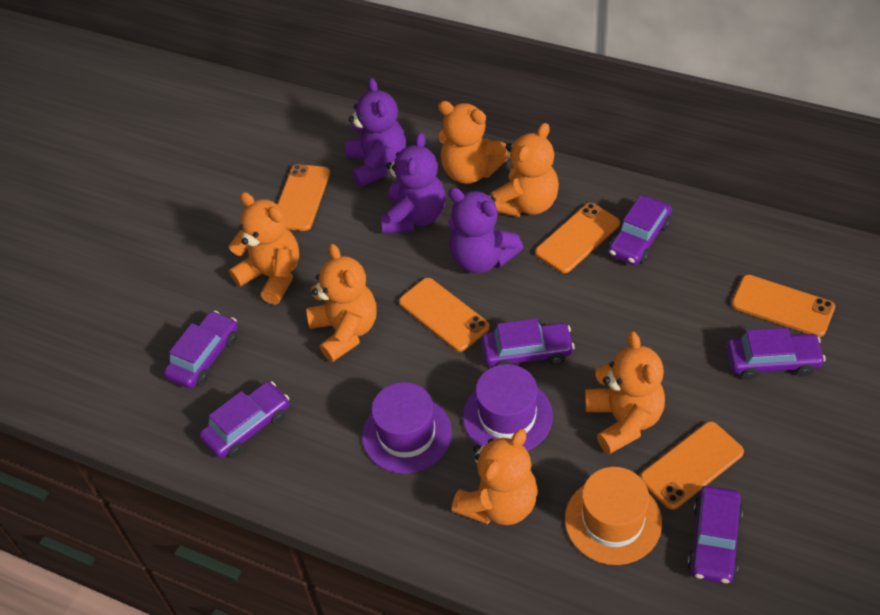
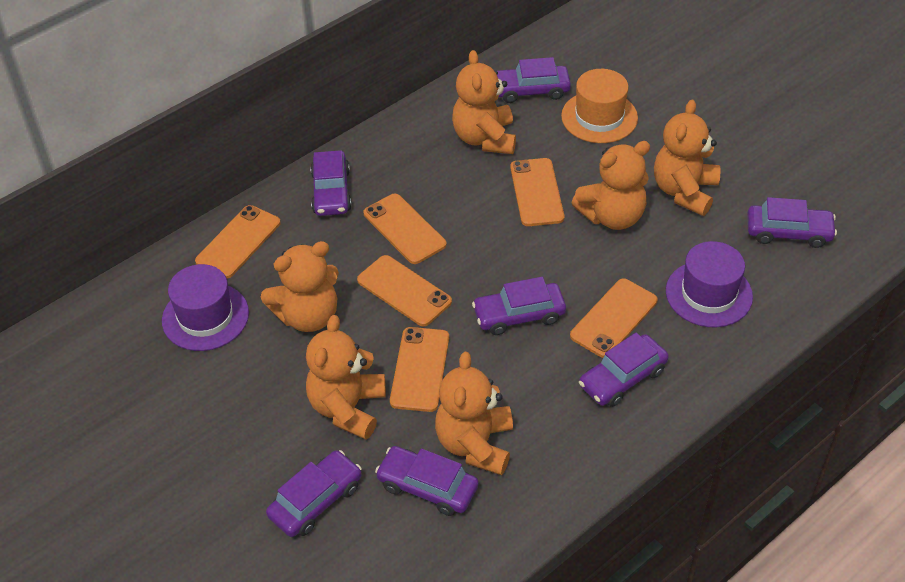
orange phone: 5 -> 6
purple car: 6 -> 7
purple teddy bear: 3 -> 0

